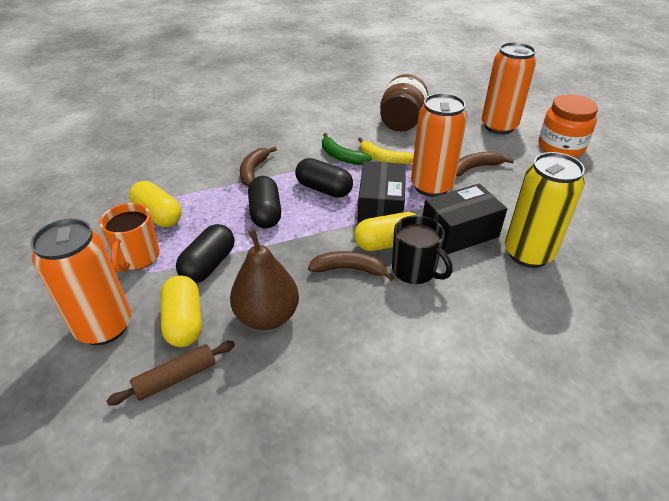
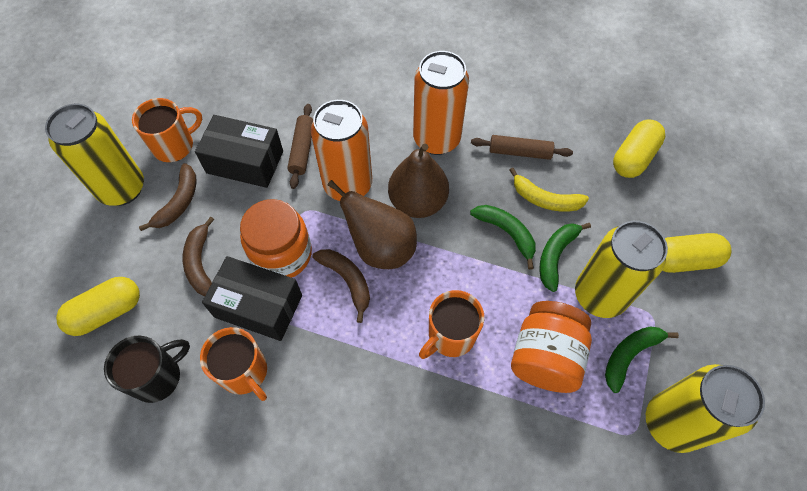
black capsule: 3 -> 0
brown jar: 1 -> 0
brown pear: 1 -> 2
brown rolling pin: 1 -> 2
green banana: 1 -> 3
orange can: 3 -> 2
orange jar: 1 -> 2
orange mug: 1 -> 3
yellow can: 1 -> 3

